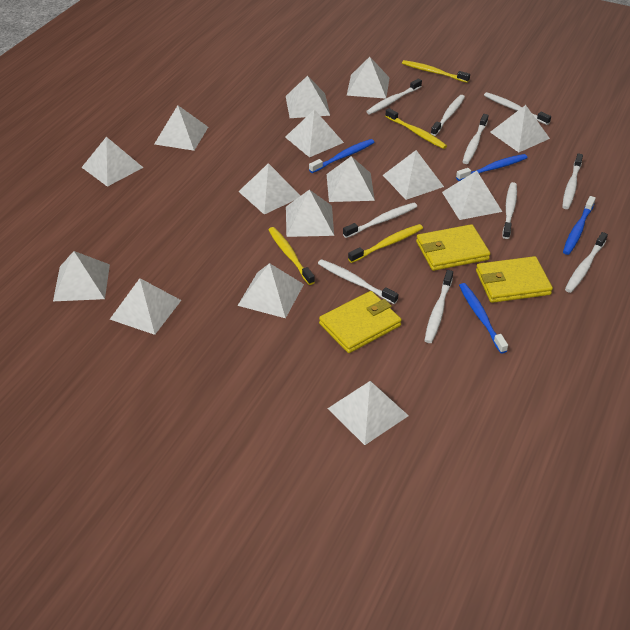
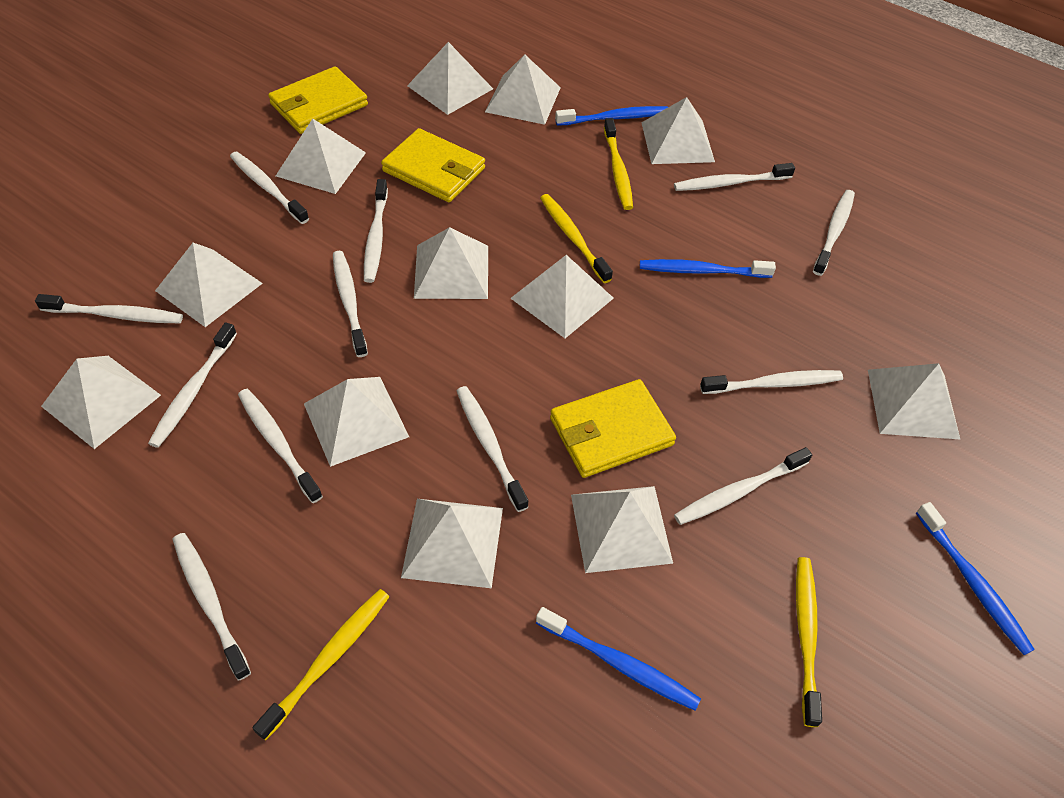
white pyramid: 15 -> 12
white toothbrush: 10 -> 12

